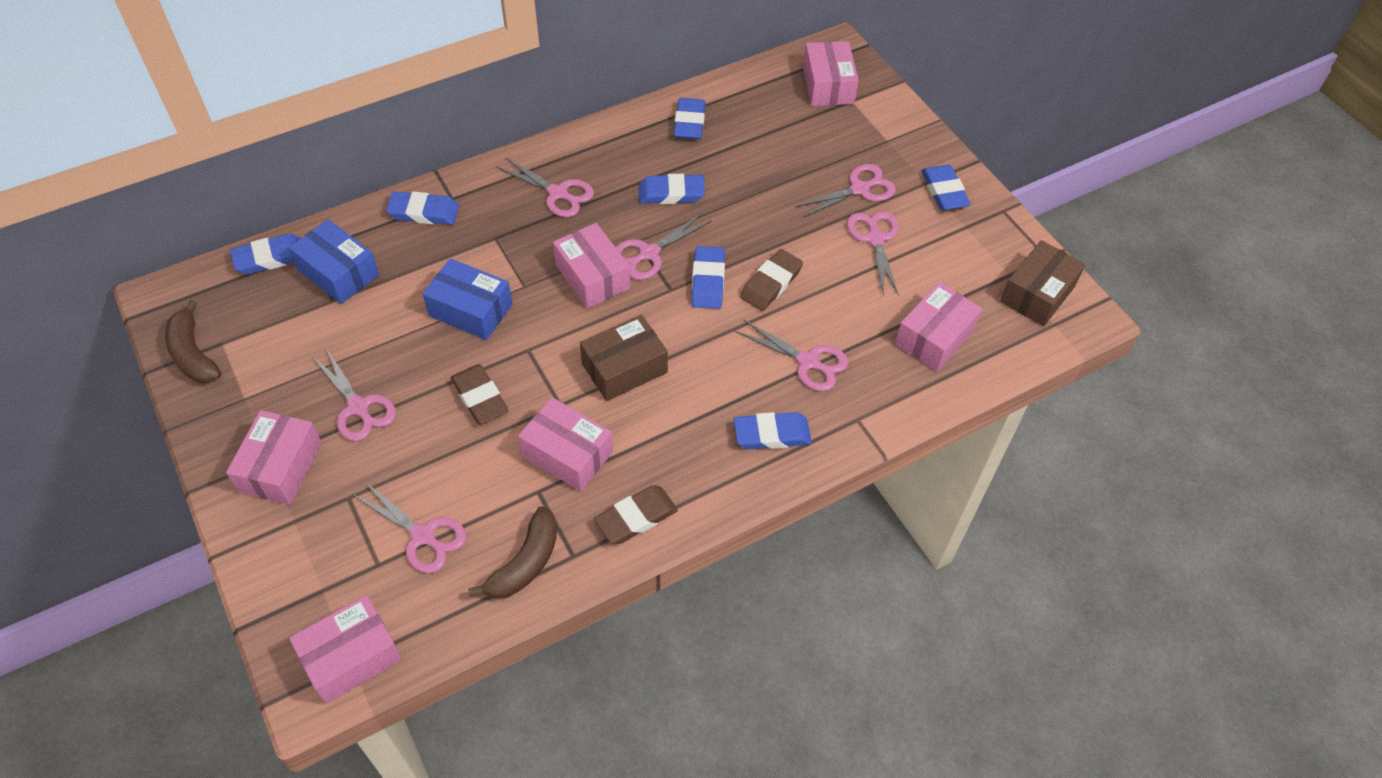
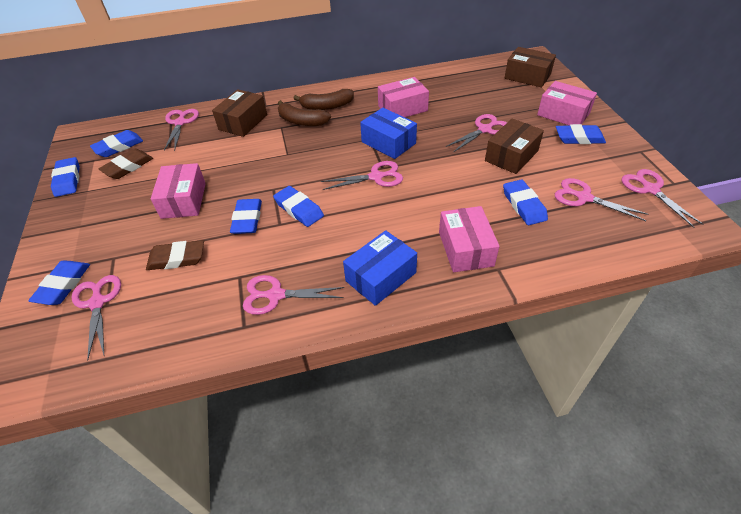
brown box: 2 -> 3
brown eraser: 3 -> 2
pink box: 6 -> 4

